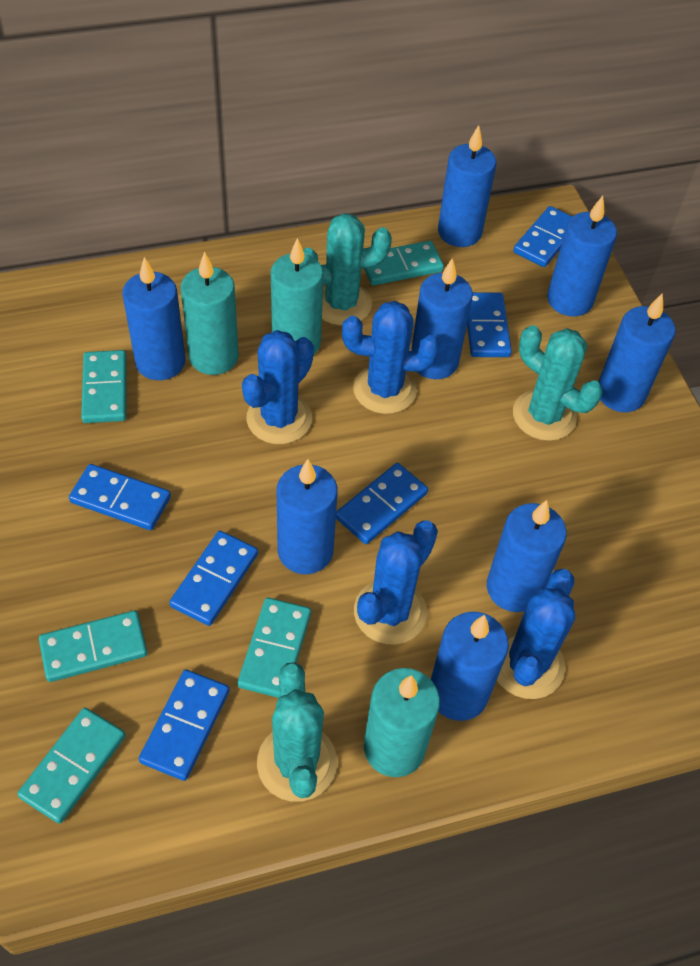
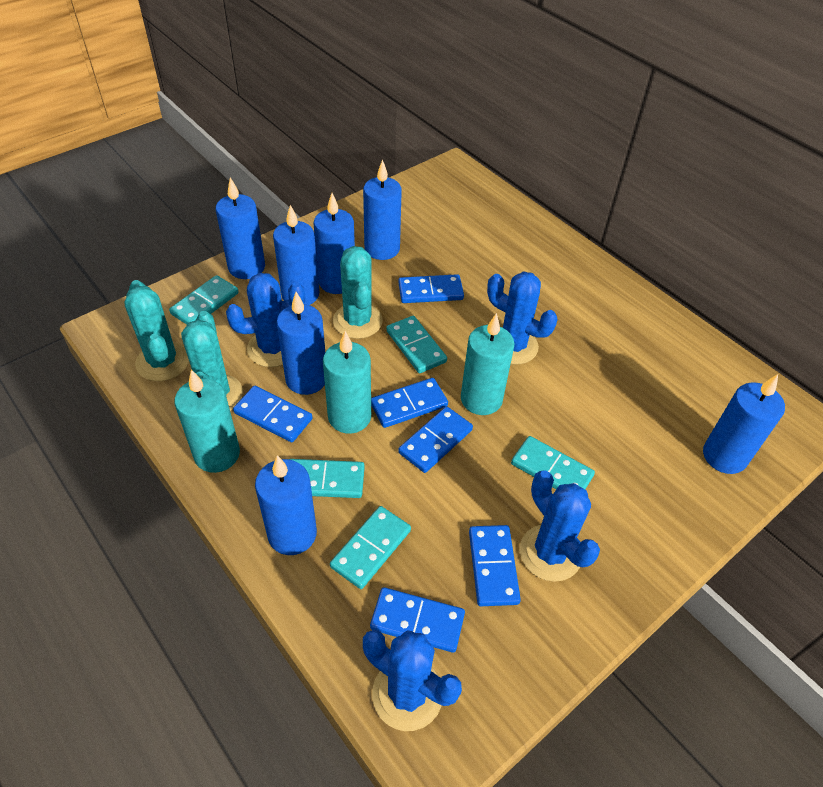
blue candle: 8 -> 7

